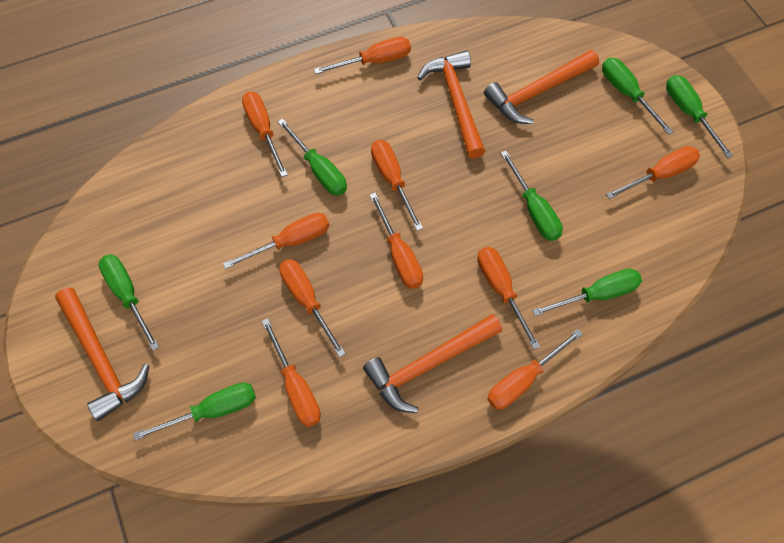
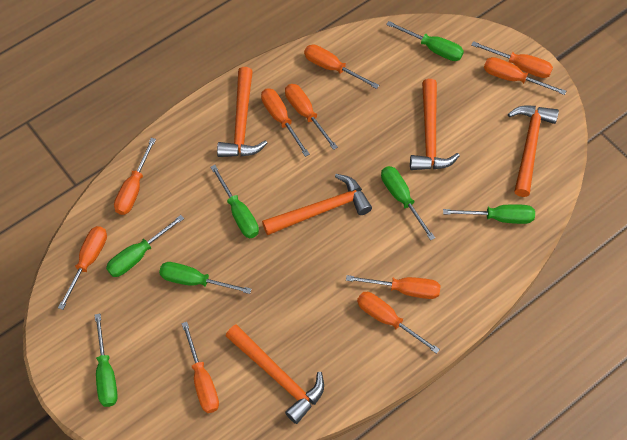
orange hammer: 4 -> 5

